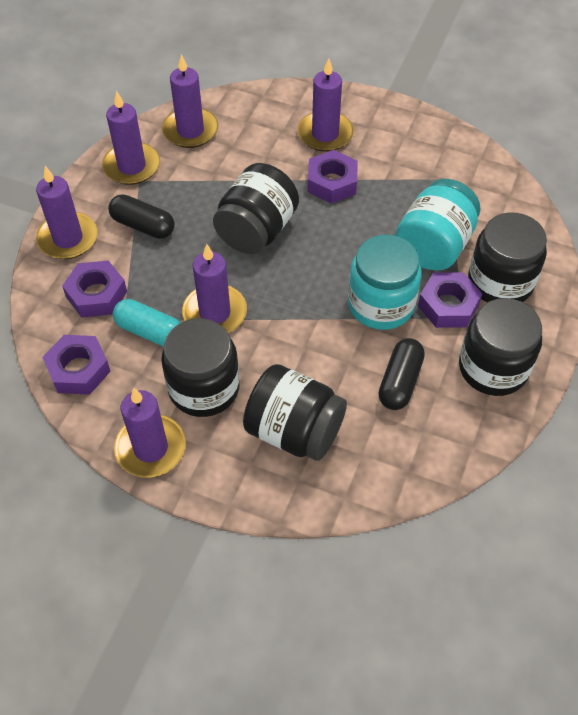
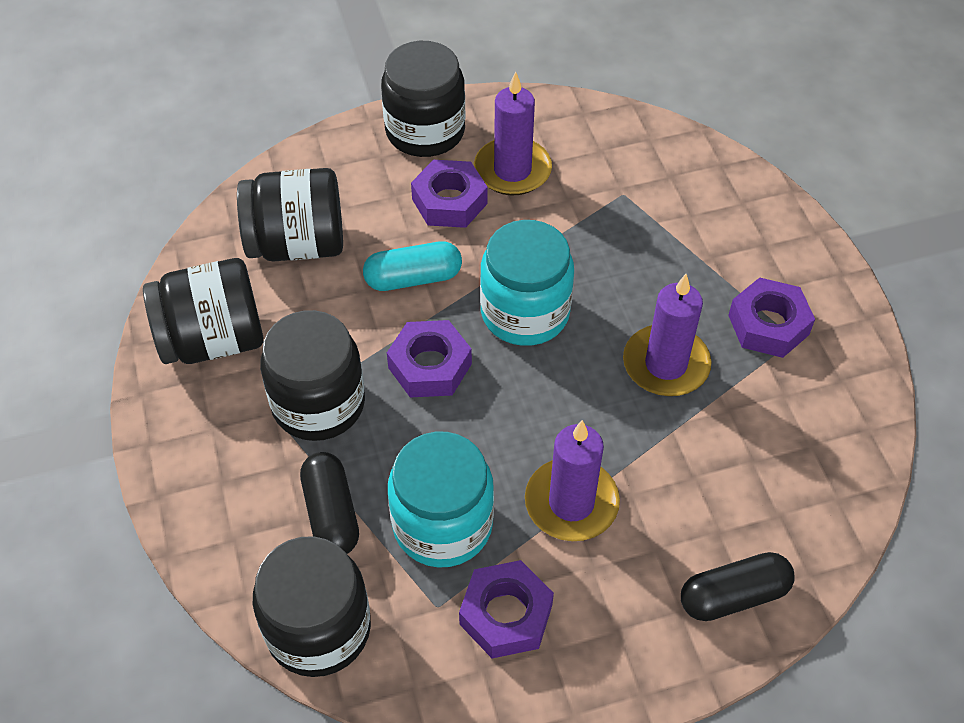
purple candle: 6 -> 3

